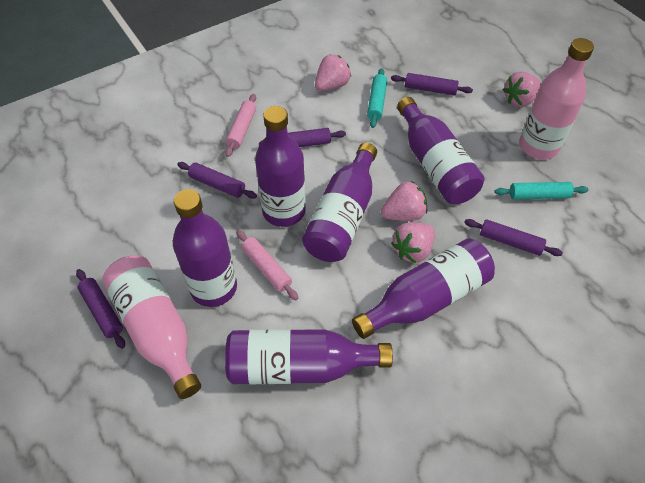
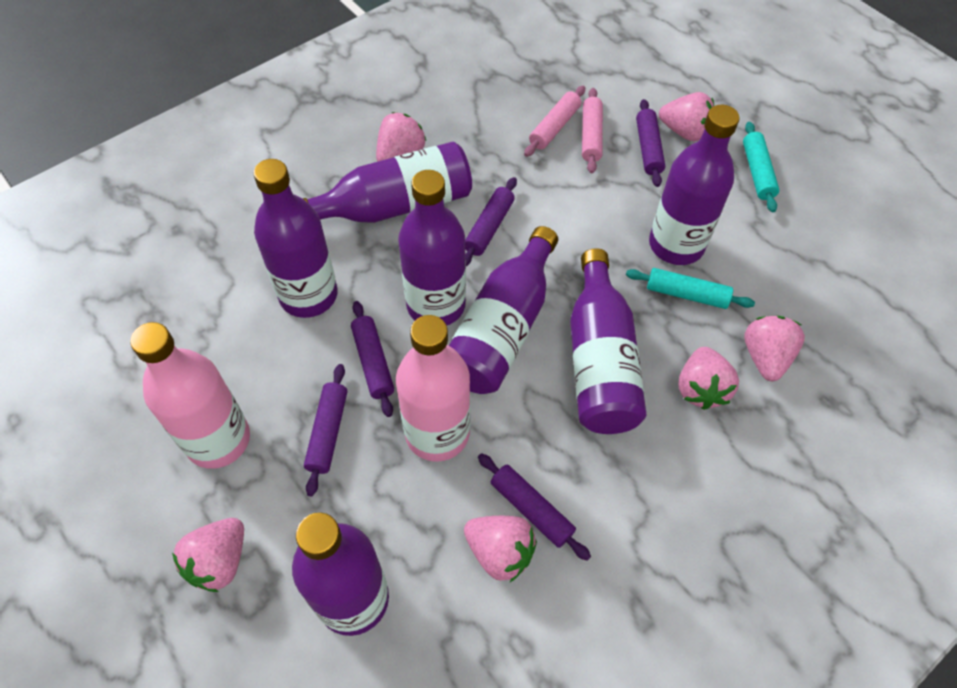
pink strawberry: 4 -> 6
purple bottle: 6 -> 7

